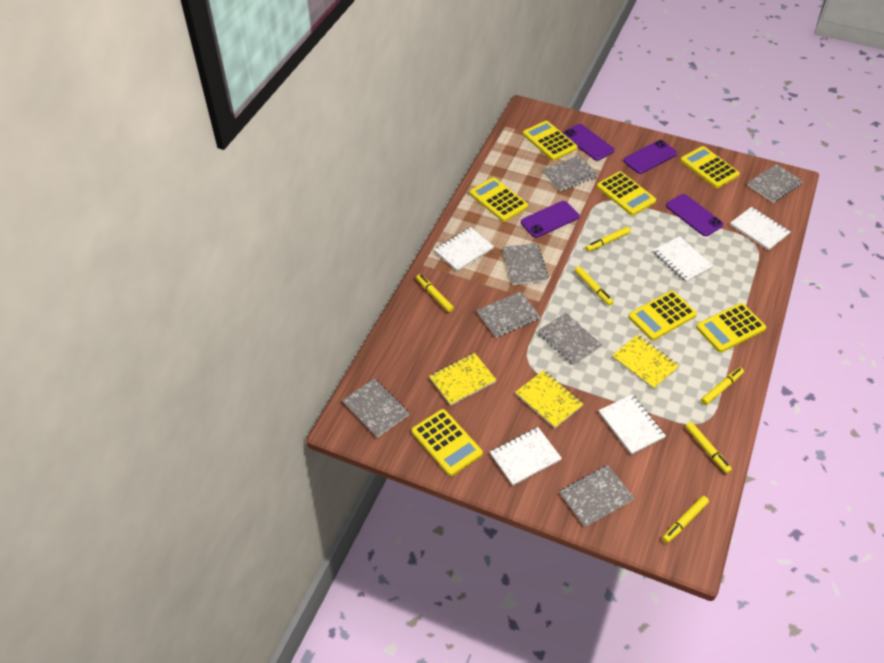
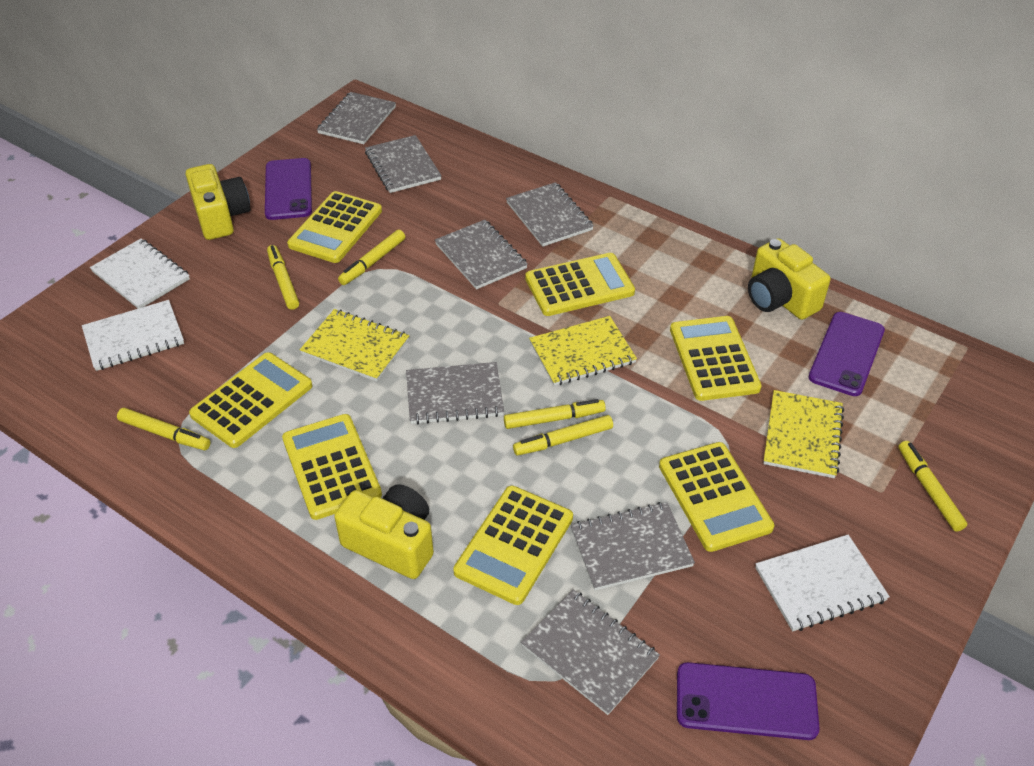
purple phone: 4 -> 3
white notebook: 5 -> 3
yellow camera: 0 -> 3

